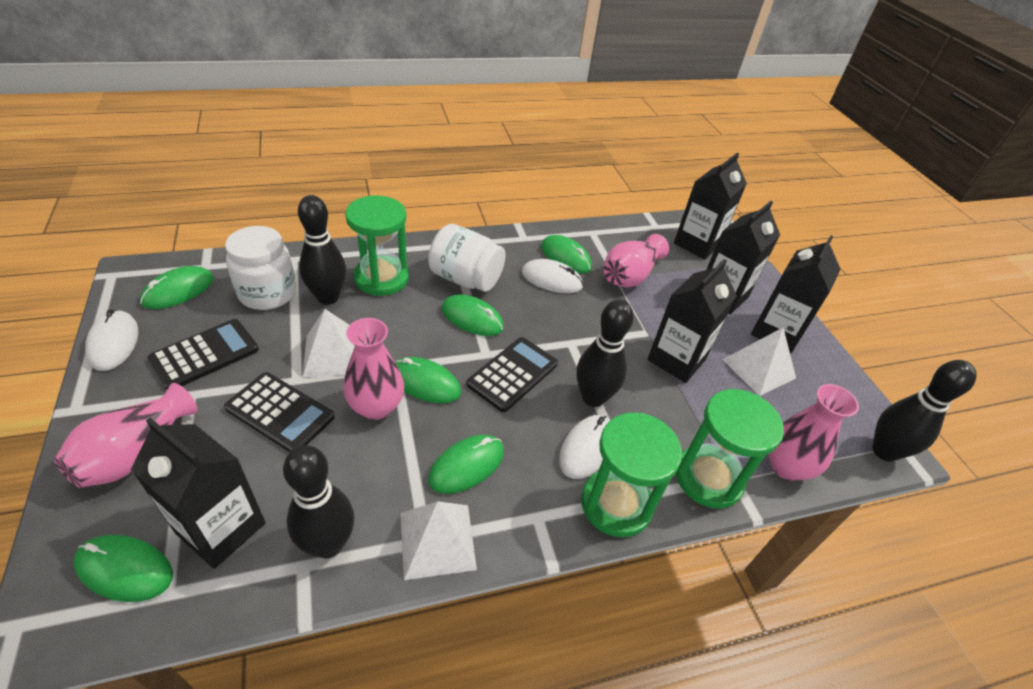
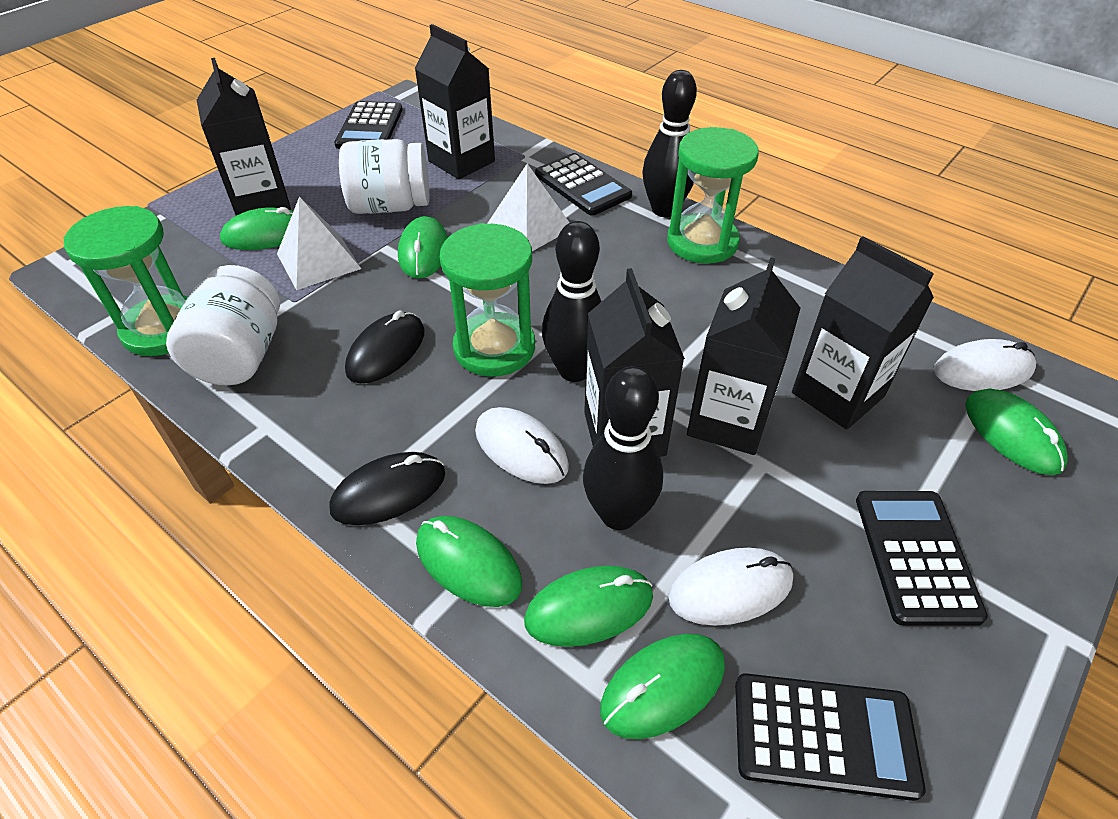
black bowling pin: 4 -> 3
black calculator: 3 -> 4
black mouse: 0 -> 2
pink vase: 4 -> 0
white pyramid: 3 -> 2

